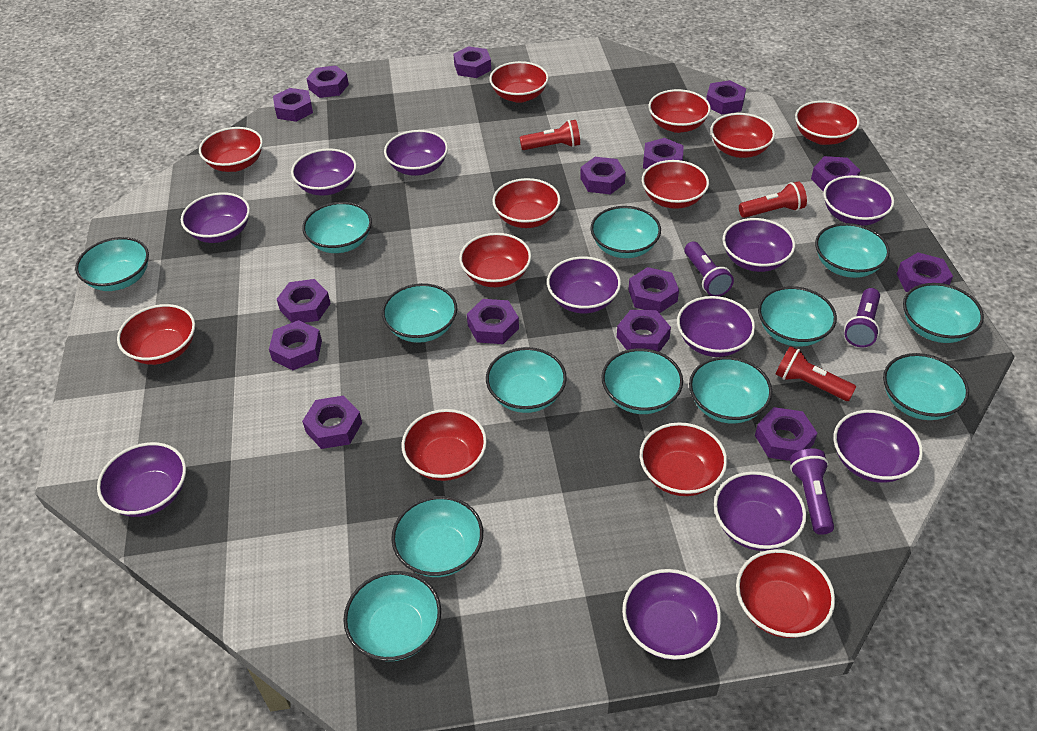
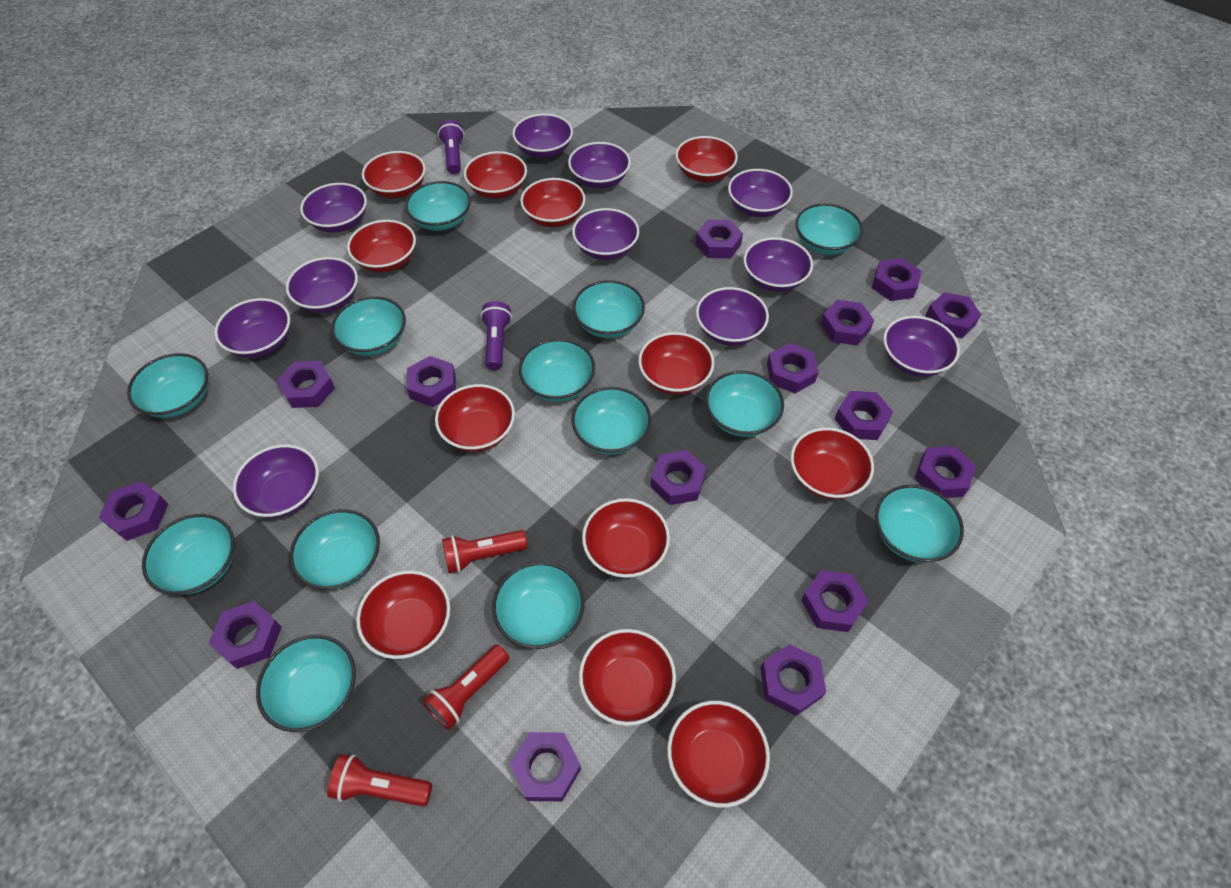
purple flashlight: 3 -> 2

